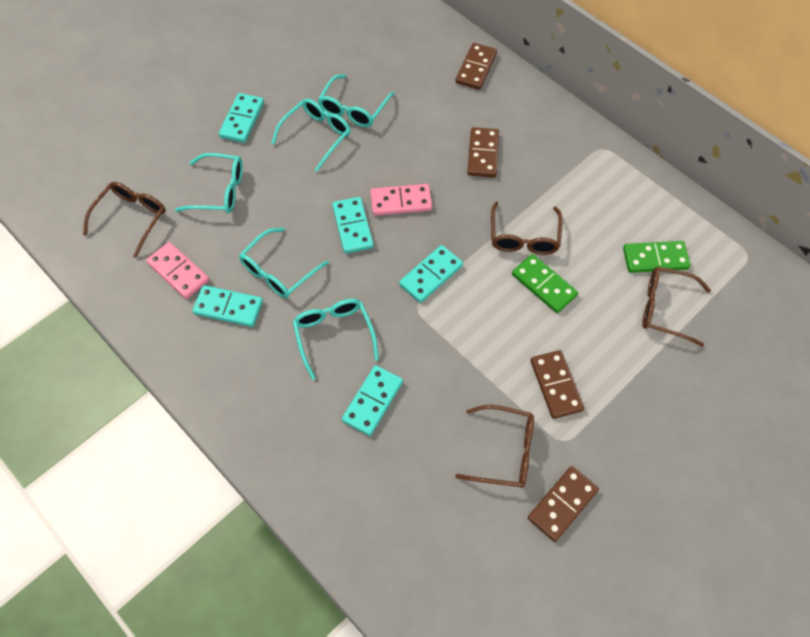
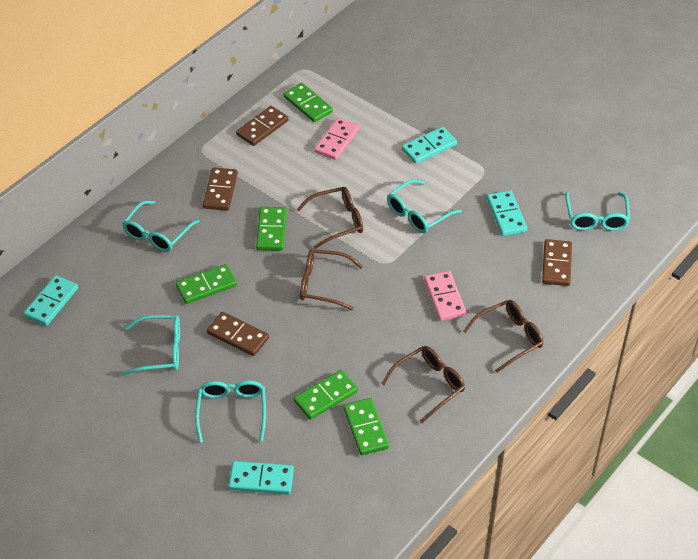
green domino: 2 -> 5
turquoise domino: 5 -> 4

